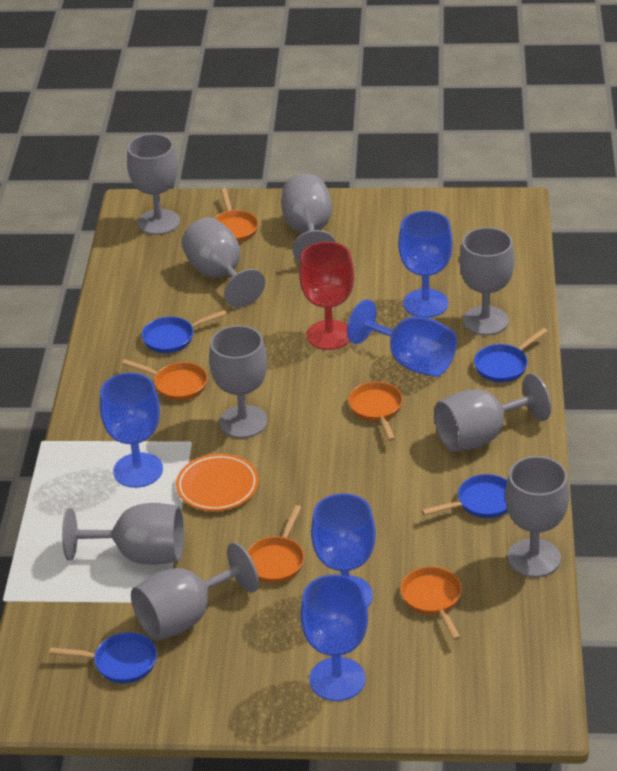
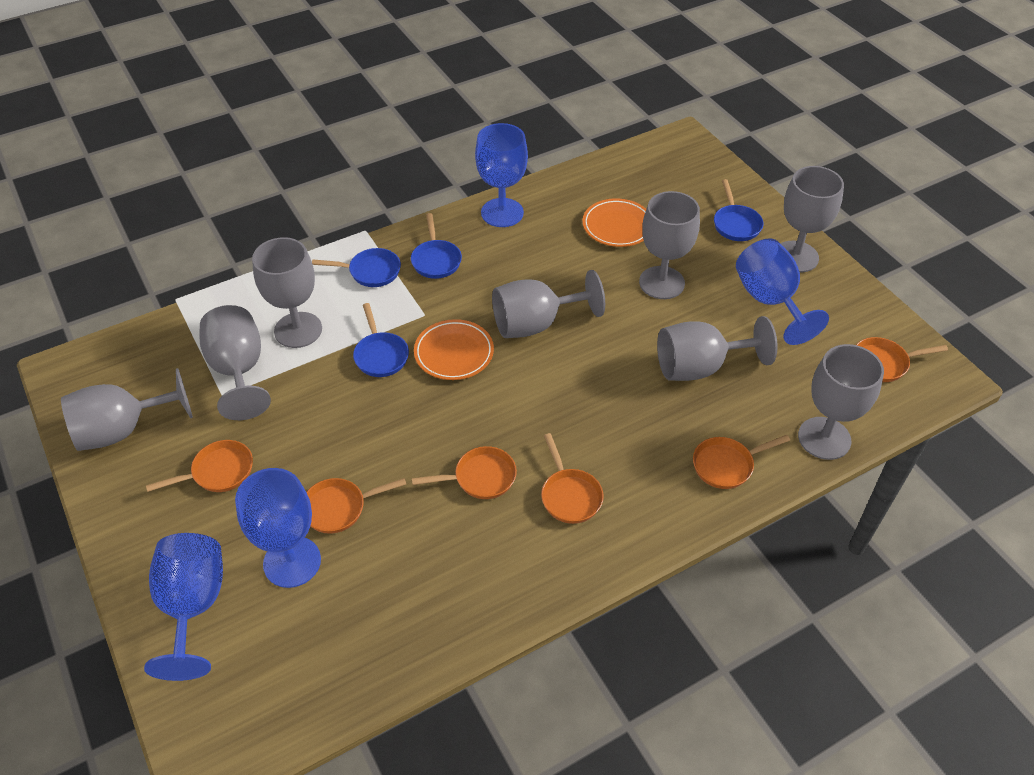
blue goblet: 5 -> 4
grey goblet: 9 -> 8
orange pan: 5 -> 6
orange plate: 1 -> 2
red goblet: 1 -> 0

